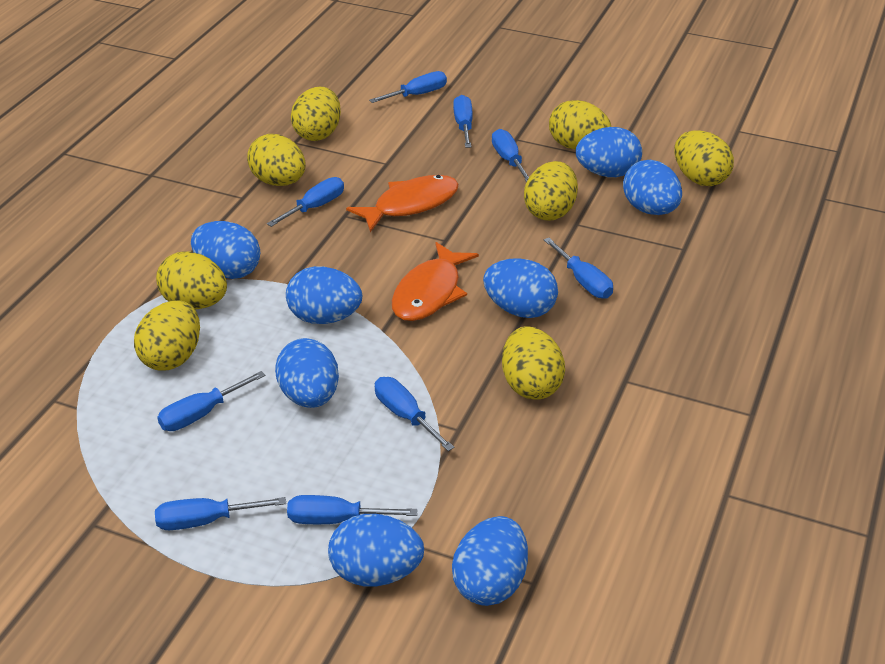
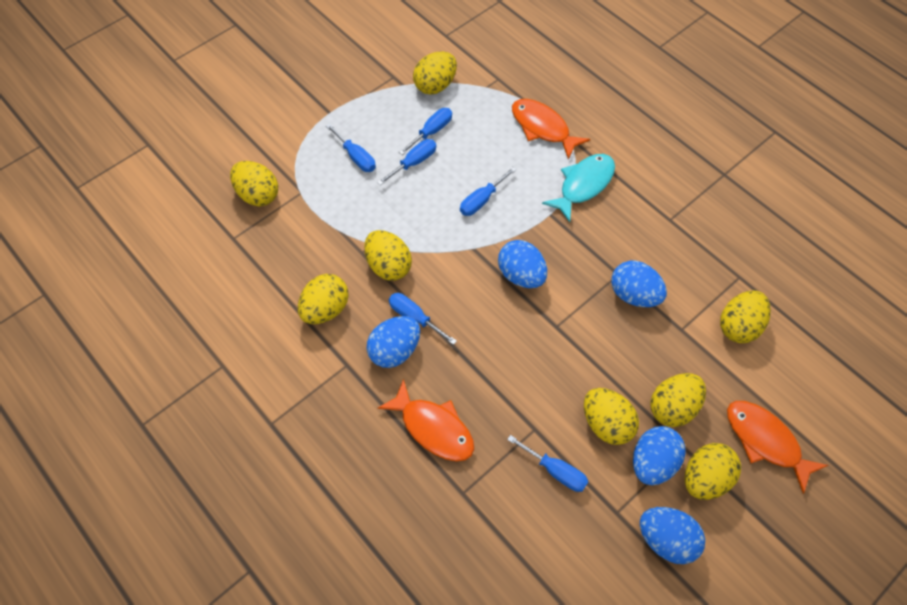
blue egg: 8 -> 5
blue screwdriver: 9 -> 6
orange fish: 2 -> 3
turquoise fish: 0 -> 1

